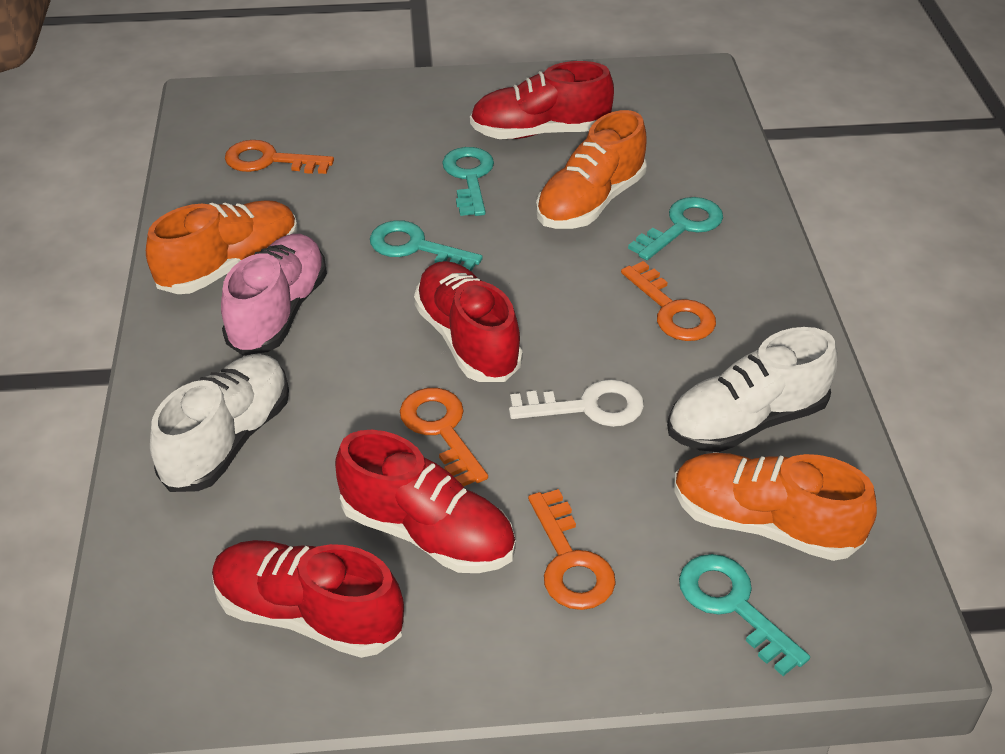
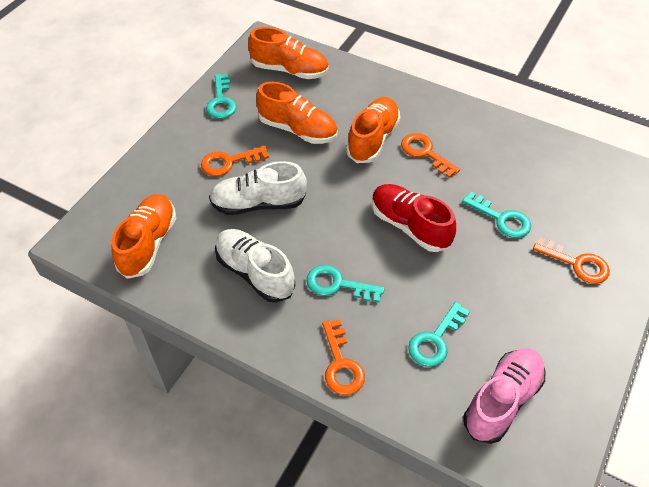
orange shoe: 3 -> 4
red shoe: 4 -> 1
white key: 1 -> 0

